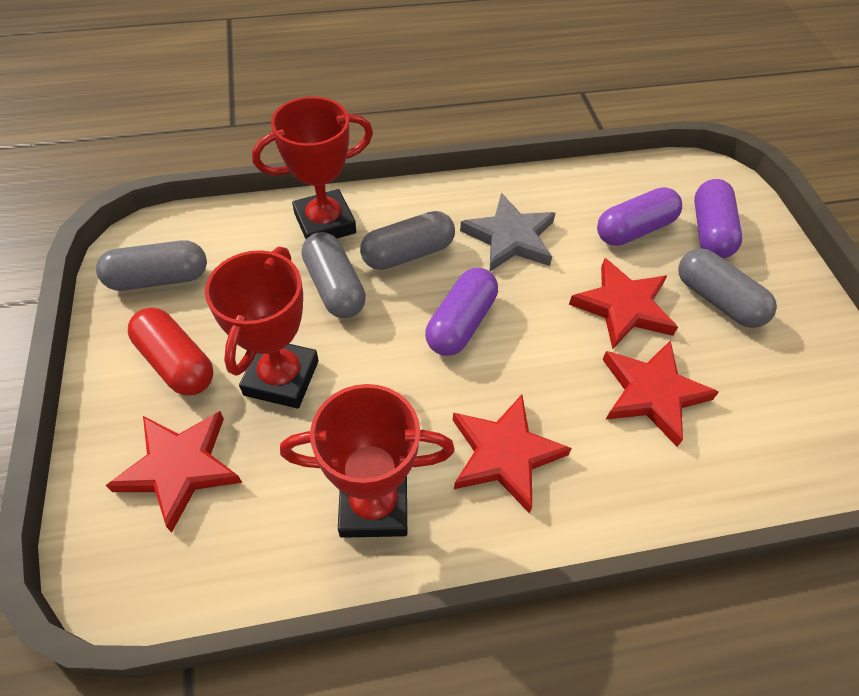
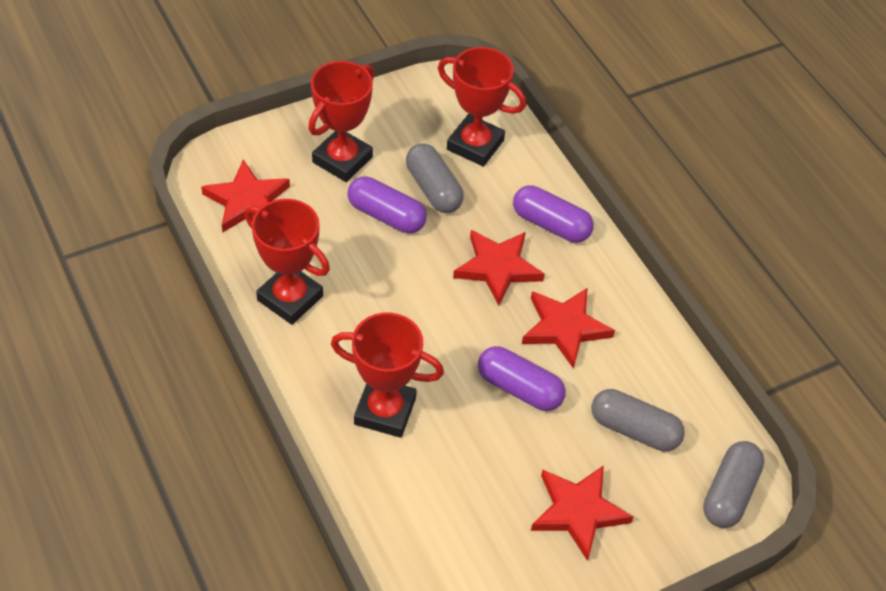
grey capsule: 4 -> 3
grey star: 1 -> 0
red capsule: 1 -> 0
red trophy: 3 -> 4

